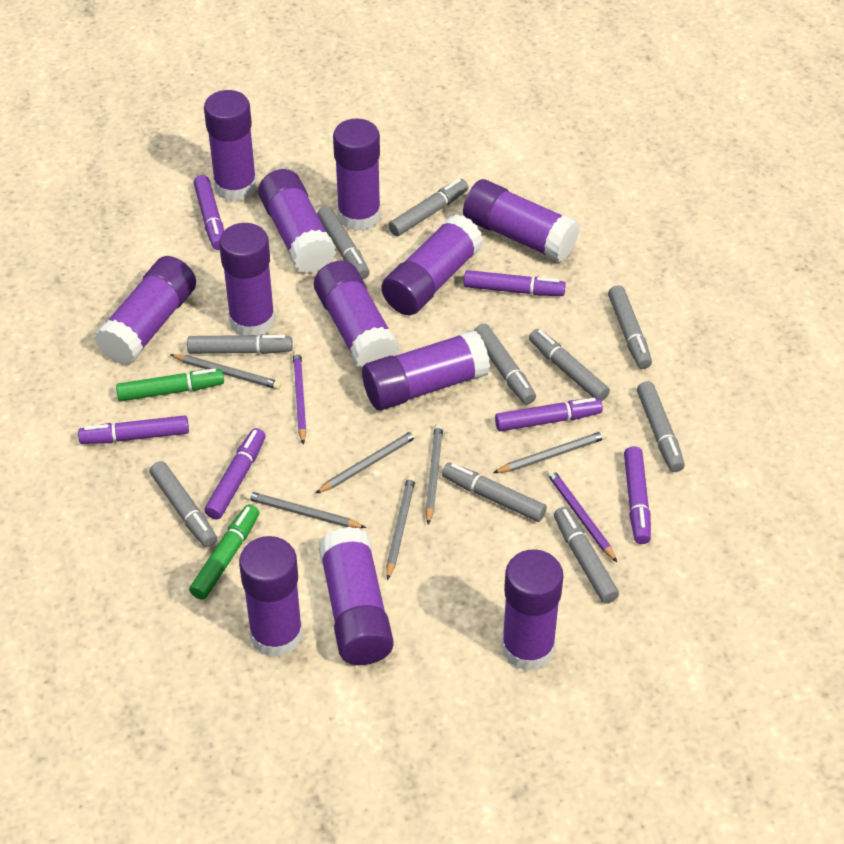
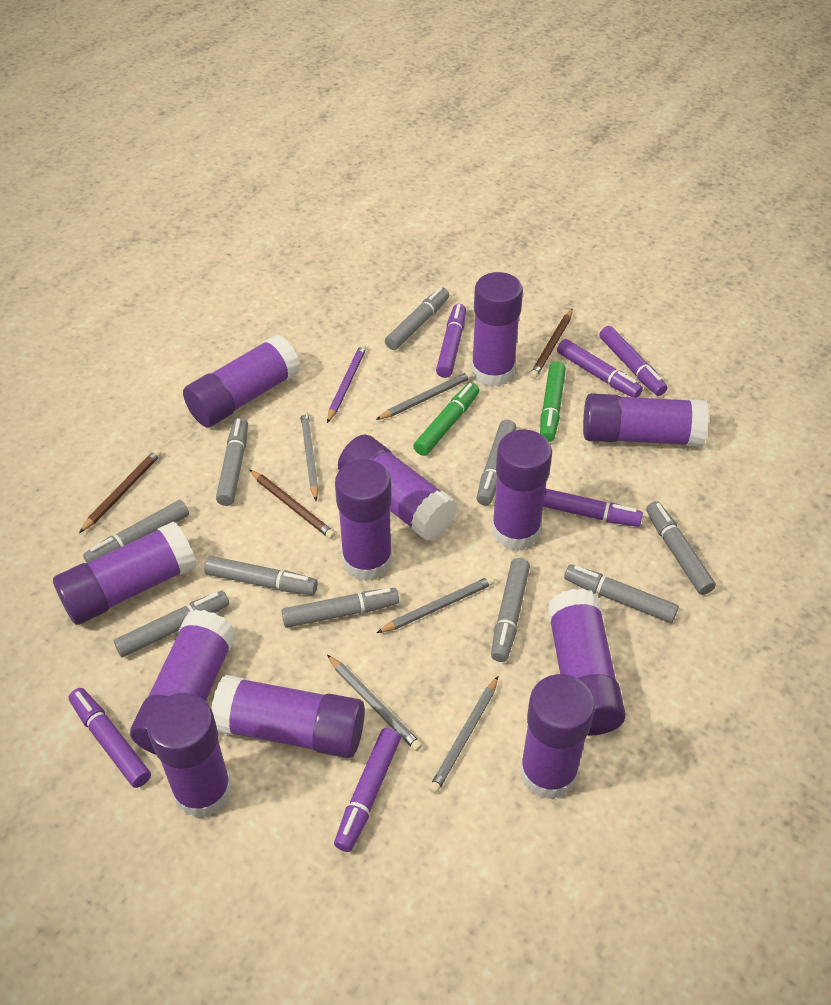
brown pencil: 0 -> 3
grey pencil: 6 -> 5
purple pencil: 2 -> 1

